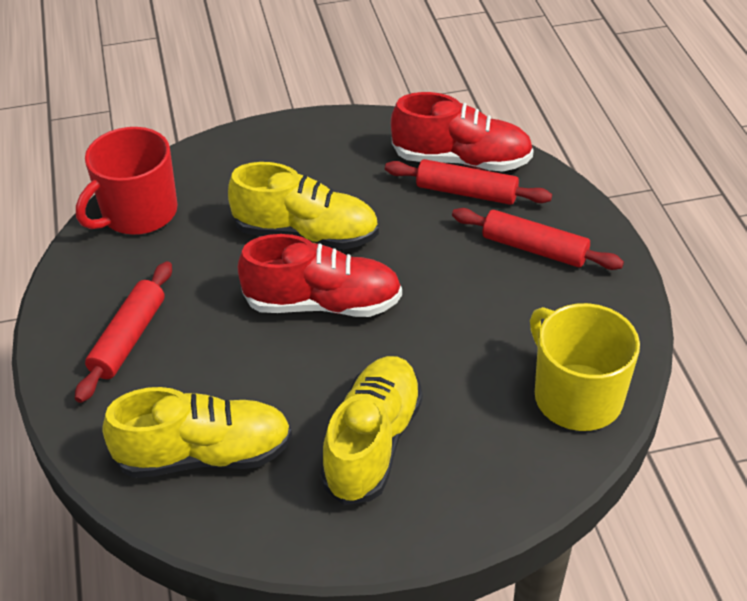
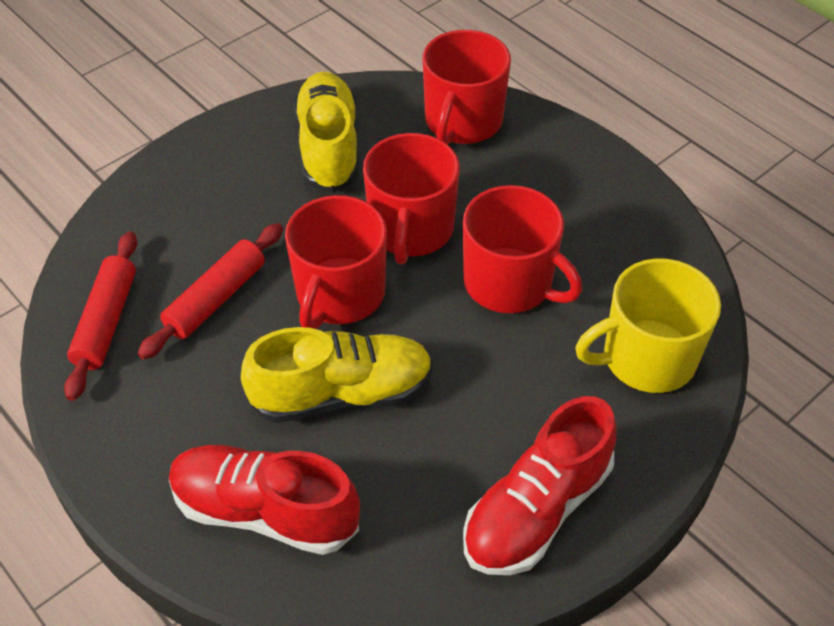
red mug: 1 -> 4
red rolling pin: 3 -> 2
yellow shoe: 3 -> 2

